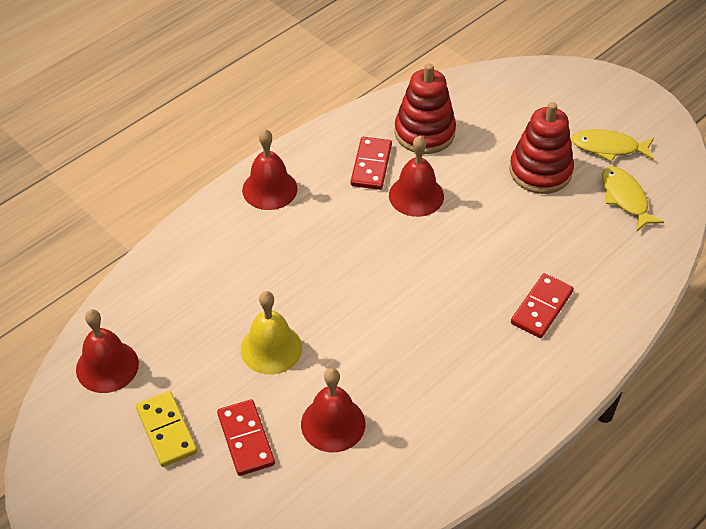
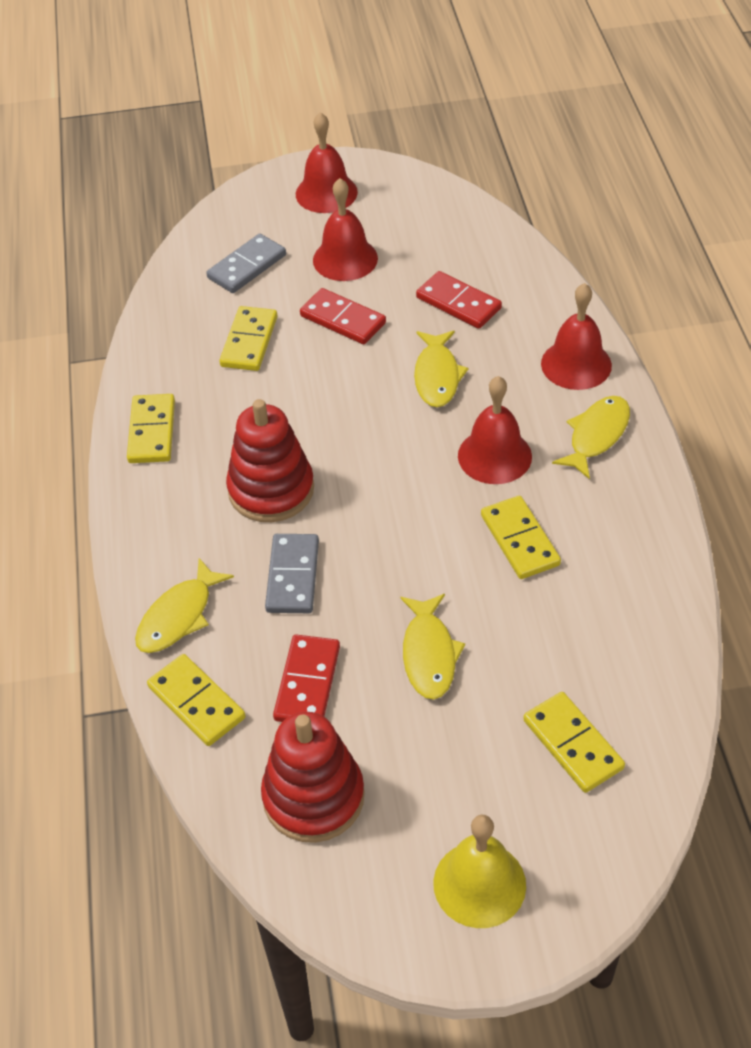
grey domino: 0 -> 2
yellow domino: 1 -> 5
yellow fish: 2 -> 4

